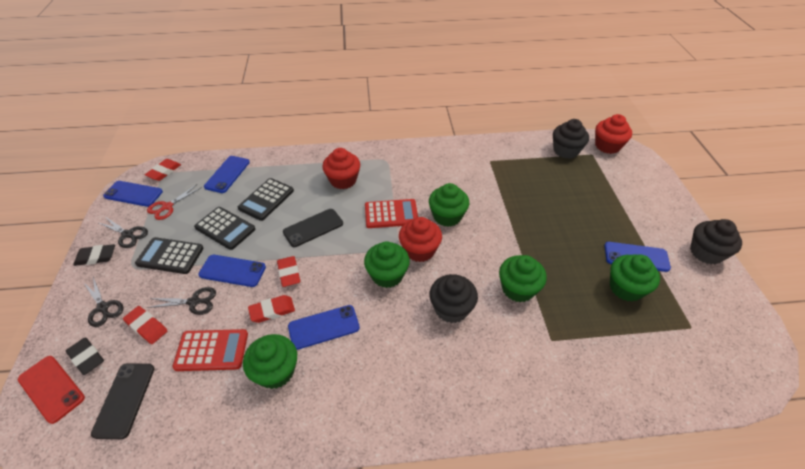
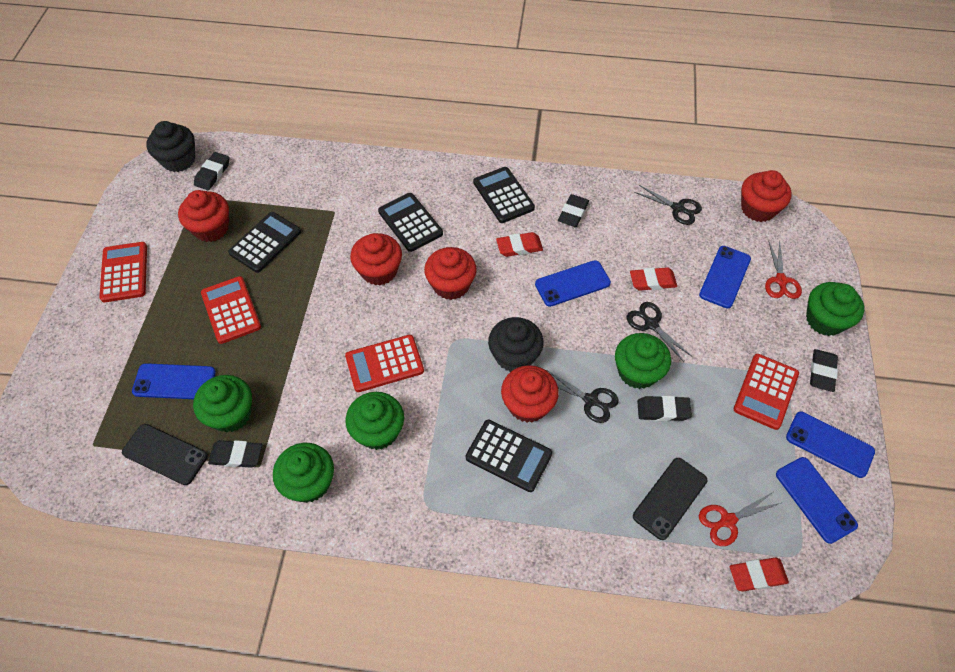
black calculator: 3 -> 4
black cupcake: 3 -> 2
black eraser: 2 -> 5
red calculator: 2 -> 4
red cupcake: 3 -> 5
red eraser: 4 -> 3
red phone: 1 -> 0
red scissors: 1 -> 2

